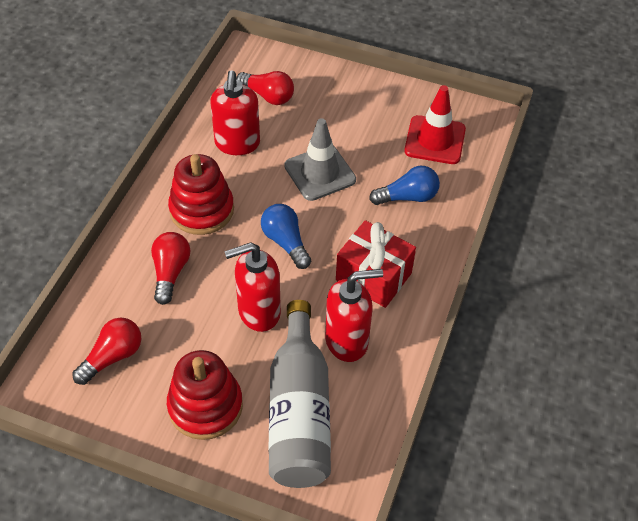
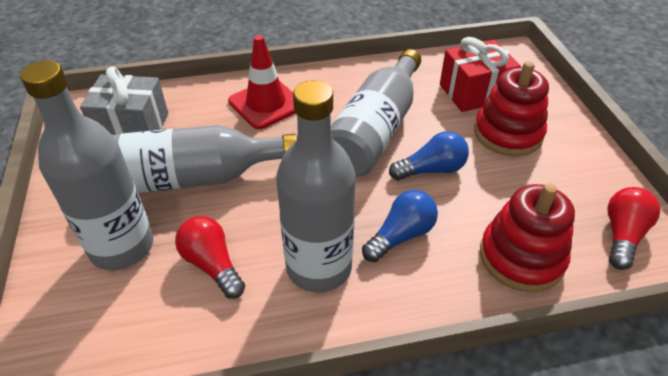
grey bottle: 1 -> 4
grey gift: 0 -> 1
grey traffic cone: 1 -> 0
red light bulb: 3 -> 2
red soap dispenser: 3 -> 0

